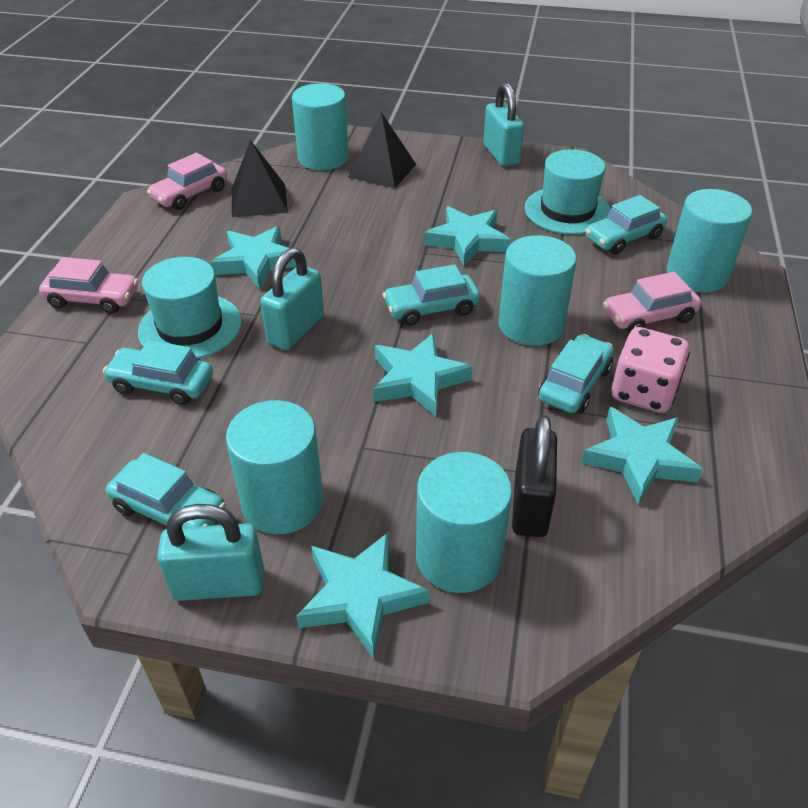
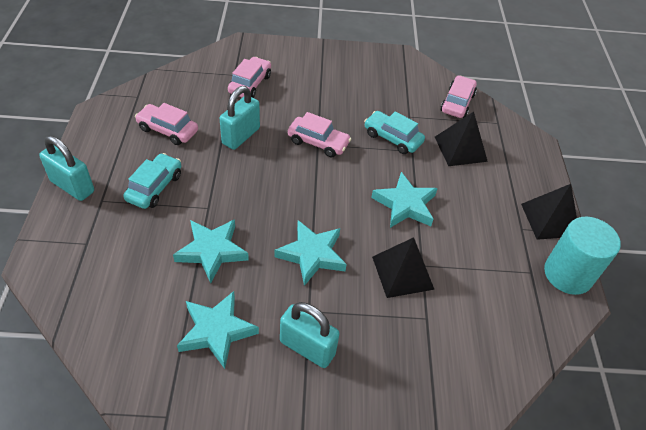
black padlock: 1 -> 0
black pyramid: 2 -> 3
pink car: 3 -> 4
pink dice: 1 -> 0
turquoise car: 5 -> 2
turquoise cylinder: 5 -> 1
turquoise hat: 2 -> 0
turquoise star: 5 -> 4

